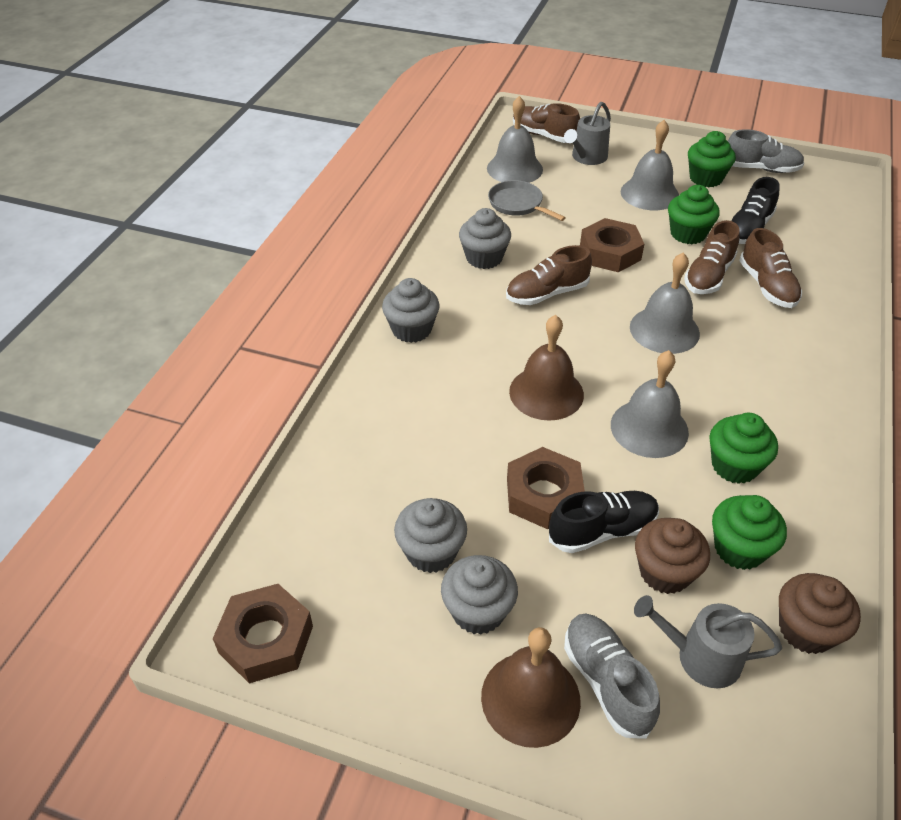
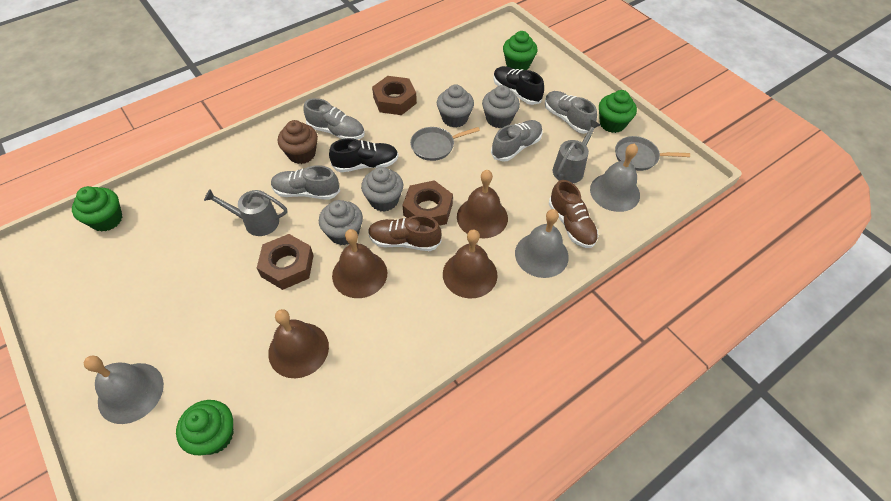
brown bell: 2 -> 4
brown cupcake: 2 -> 1
brown shoe: 4 -> 2
grey bell: 4 -> 3
grey pan: 1 -> 2
grey shoe: 2 -> 4

